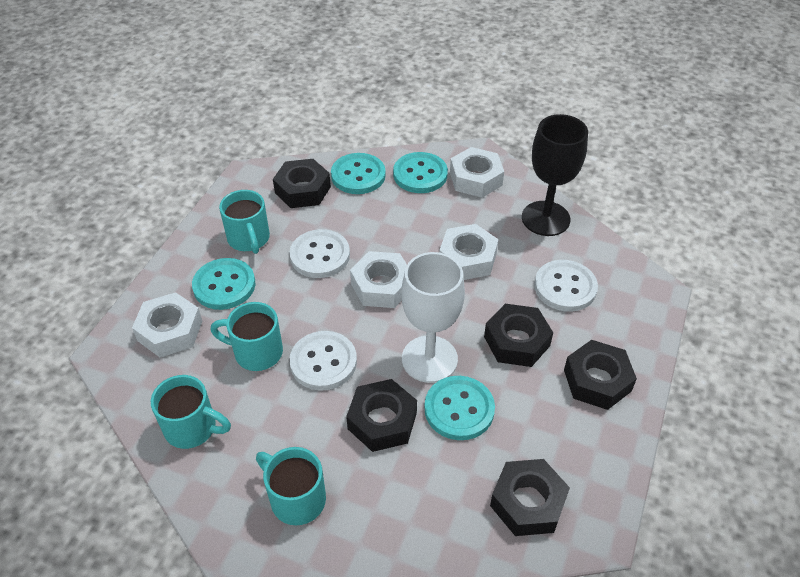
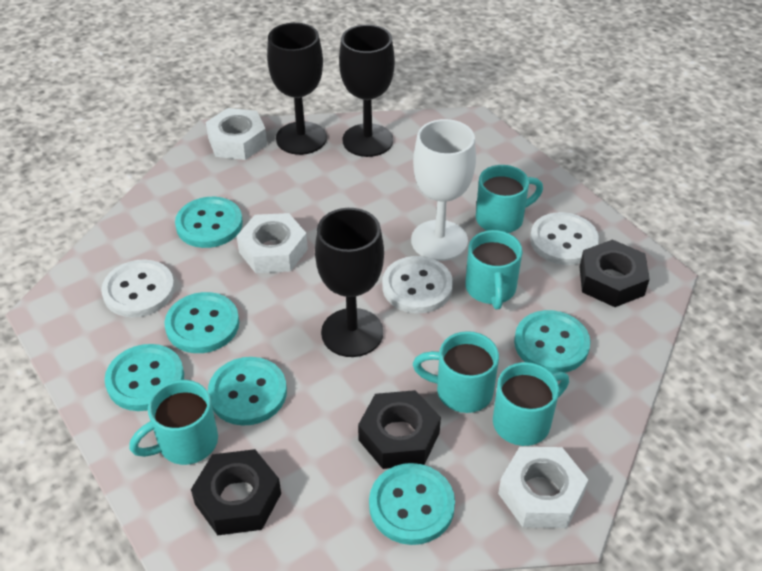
black goblet: 1 -> 3
black nut: 5 -> 3
turquoise button: 4 -> 6
turquoise mug: 4 -> 5
white nut: 4 -> 3

